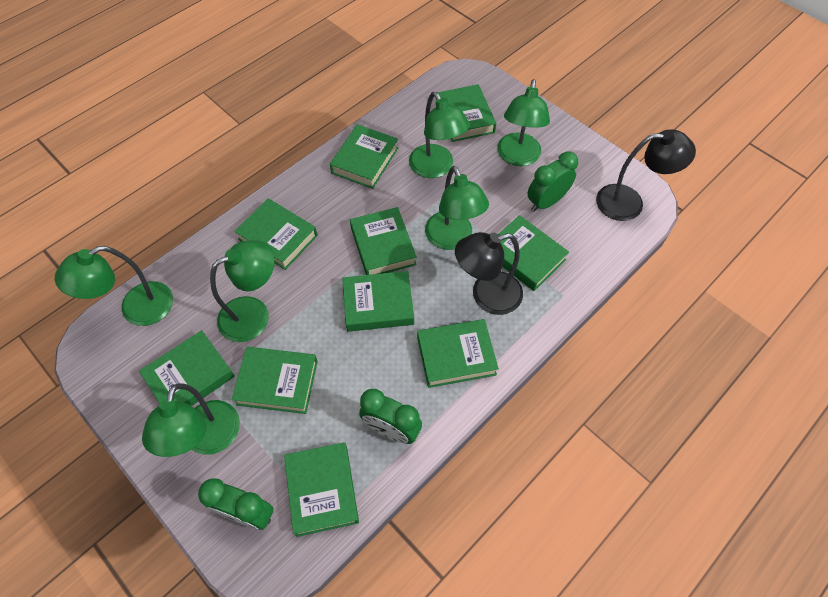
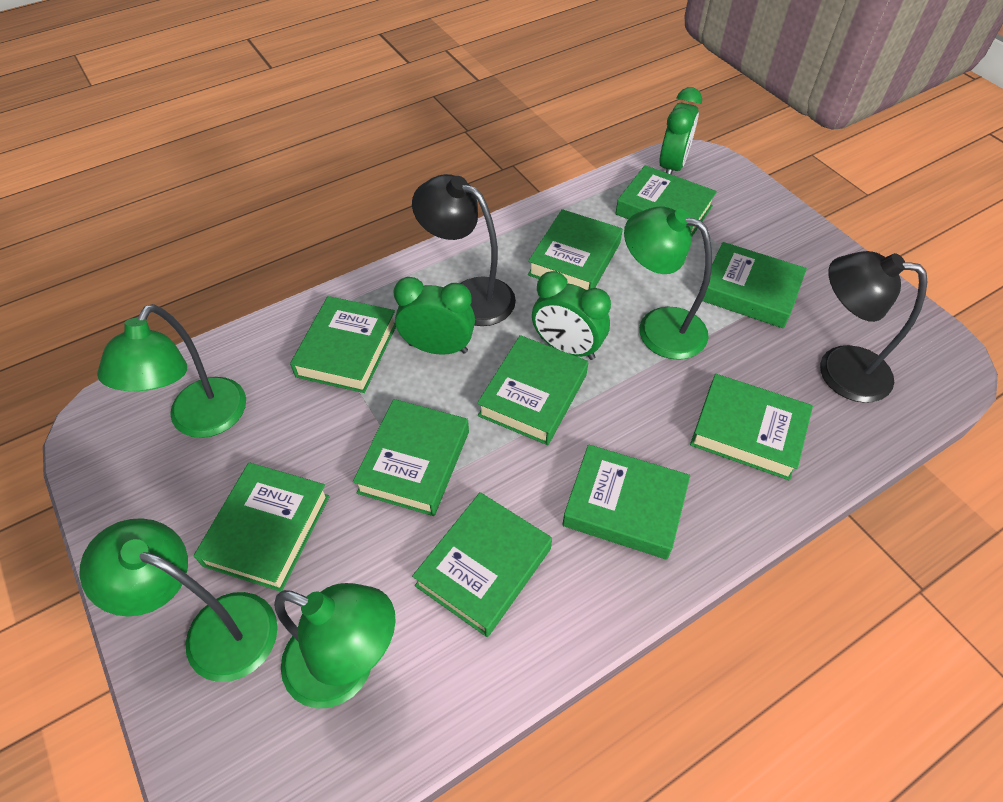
green lamp: 6 -> 4

